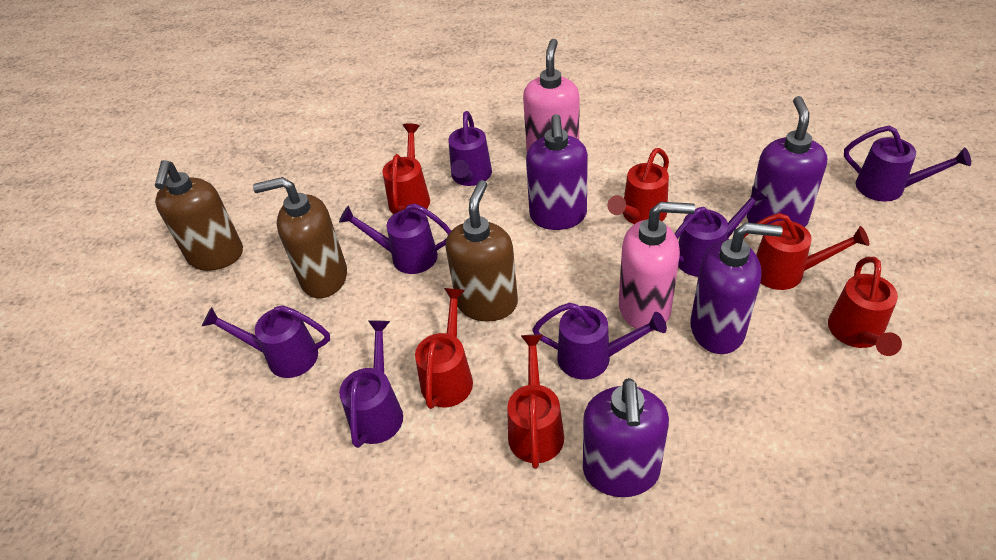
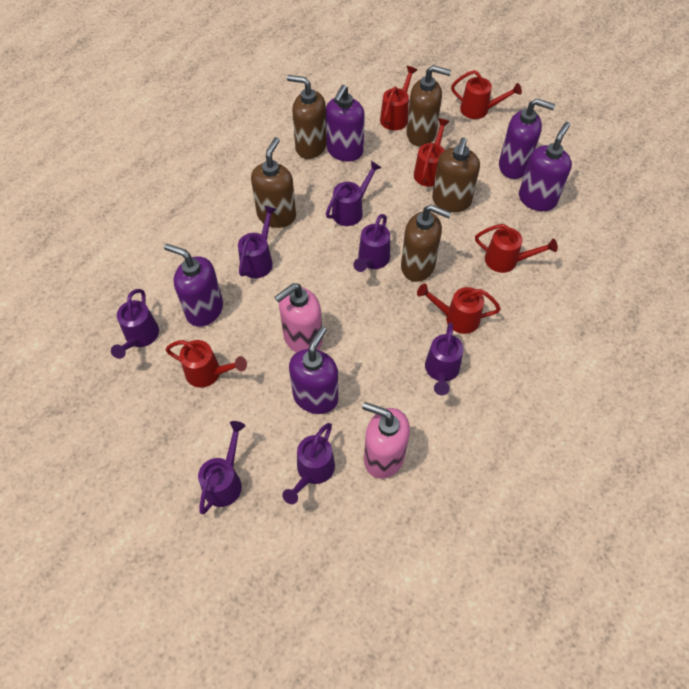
brown soap dispenser: 3 -> 5
purple soap dispenser: 4 -> 5

